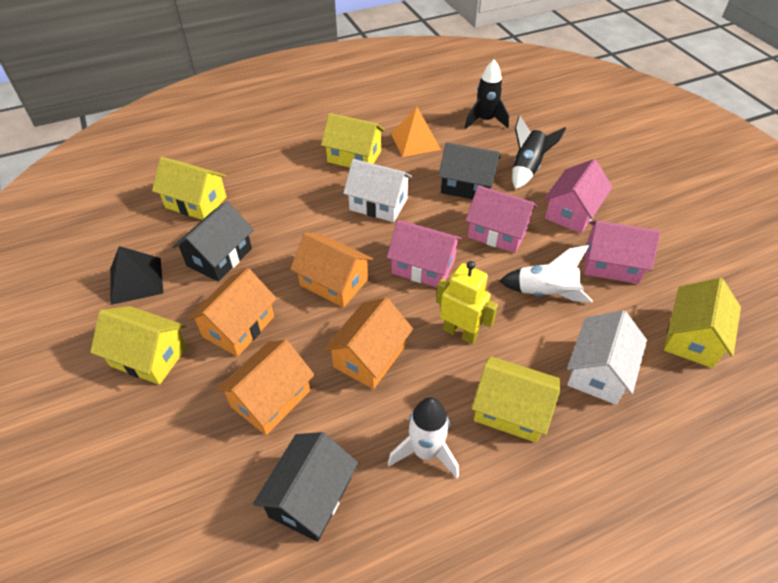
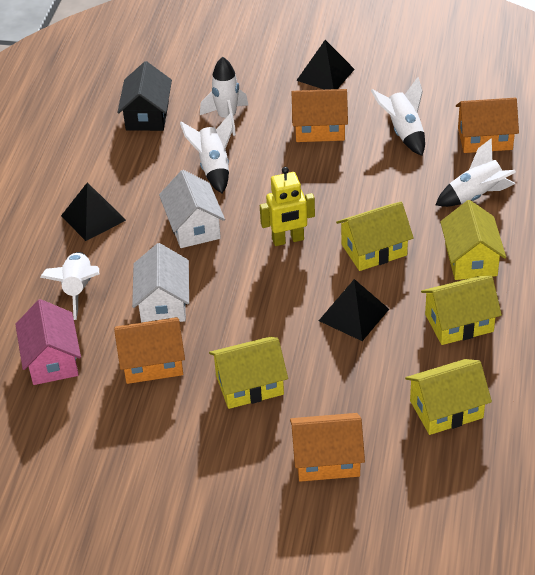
black house: 3 -> 1
black pyramid: 1 -> 3
black rocket: 2 -> 0
orange pyramid: 1 -> 0
pink house: 4 -> 1
white rocket: 2 -> 5

